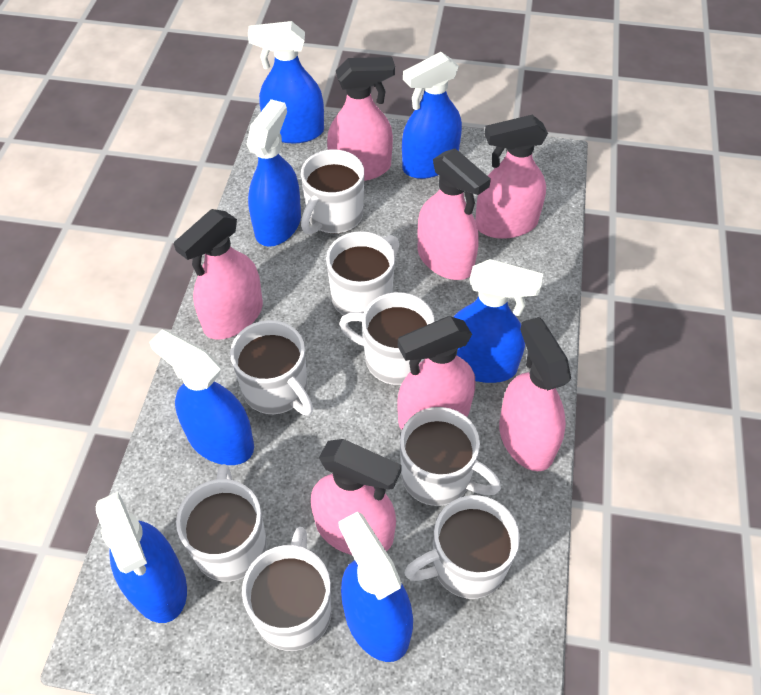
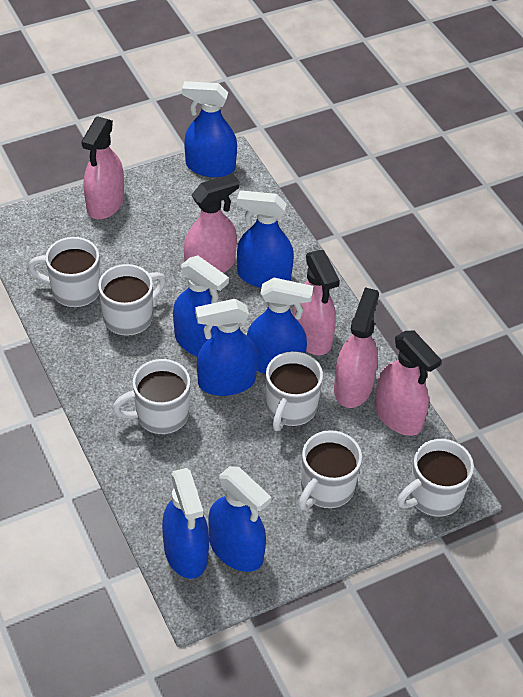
pink spray bottle: 7 -> 5
white mug: 8 -> 6

